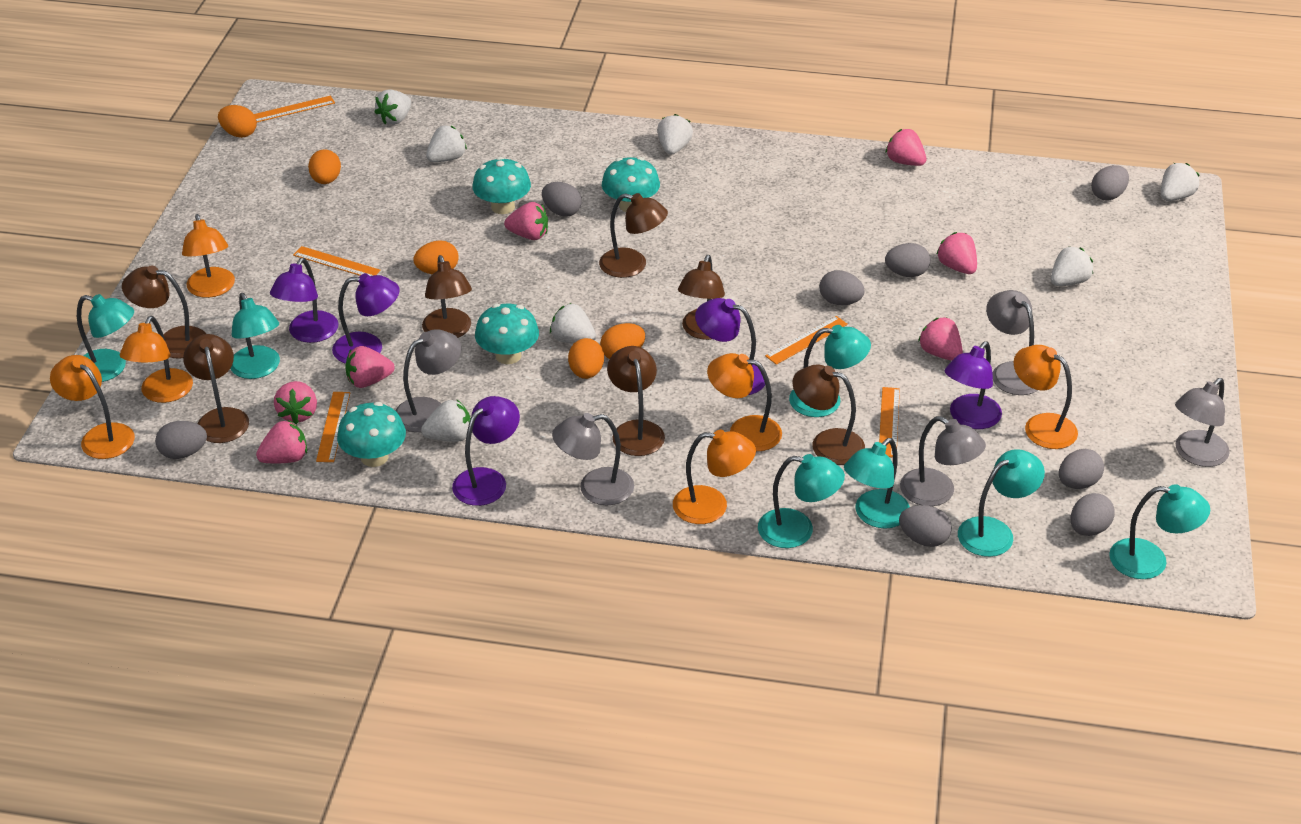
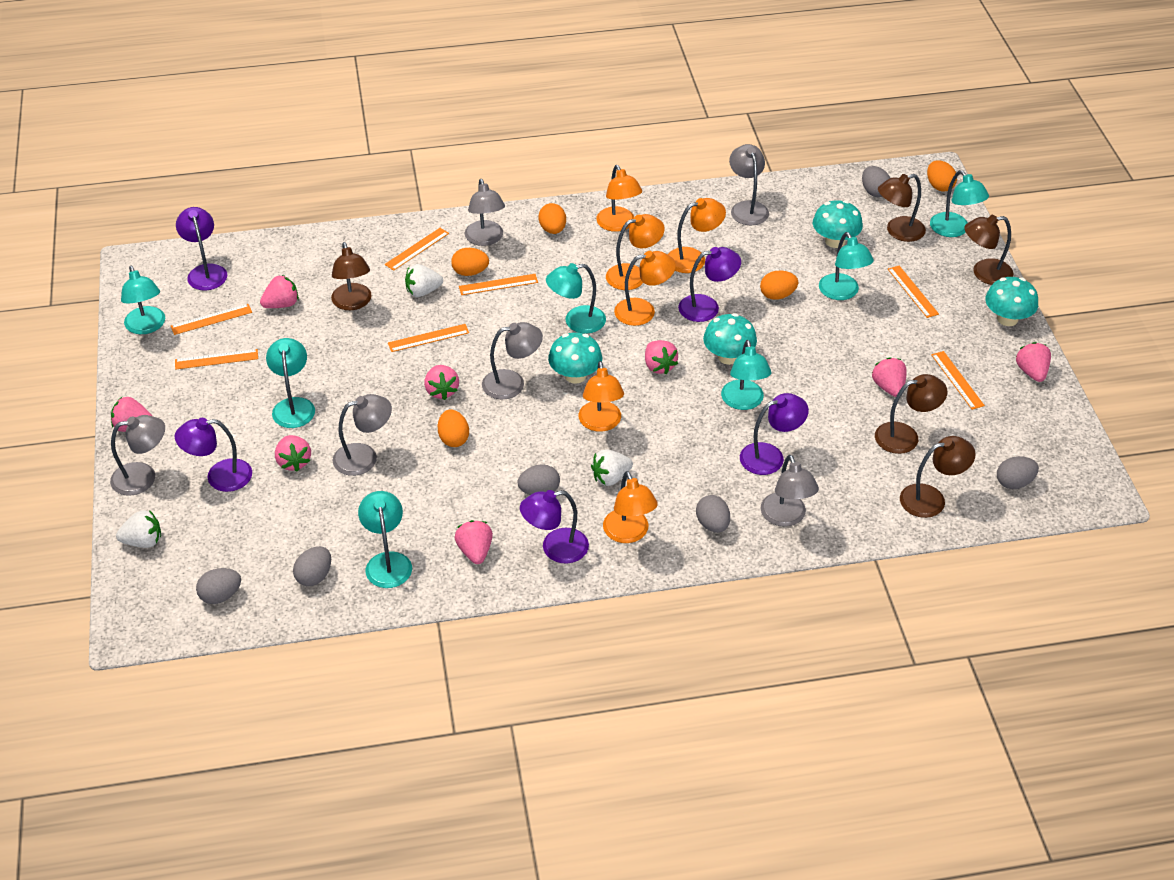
brown lamp: 7 -> 5
grey egg: 8 -> 6
grey lamp: 5 -> 6
orange ruler: 5 -> 7
pink strawberry: 7 -> 8
white strawberry: 7 -> 3

